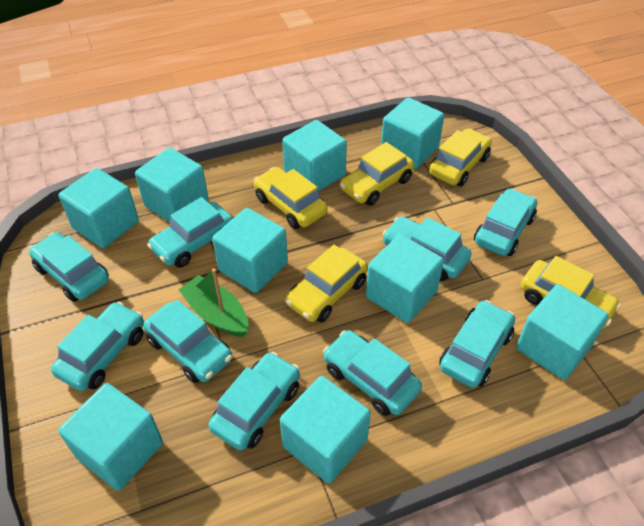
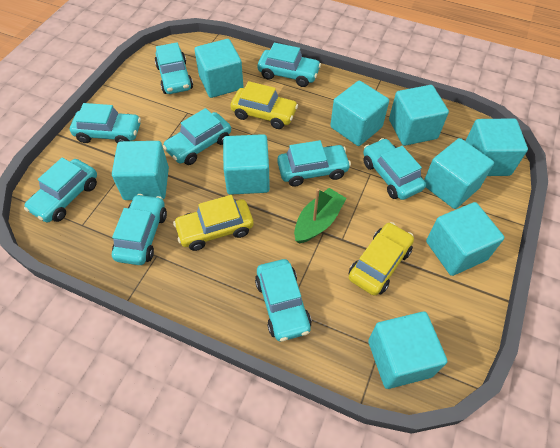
yellow car: 5 -> 3

